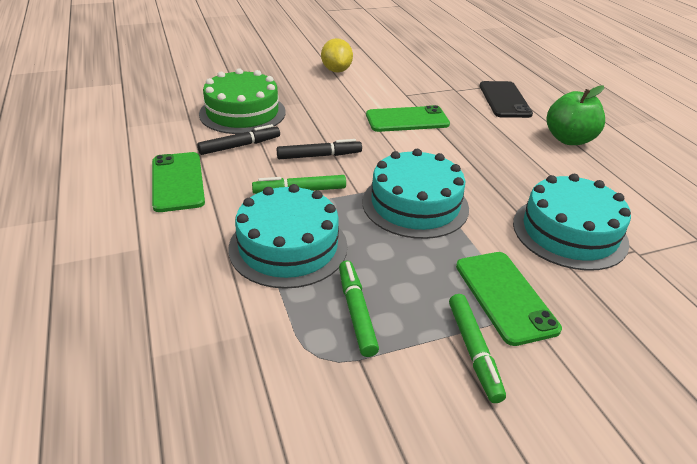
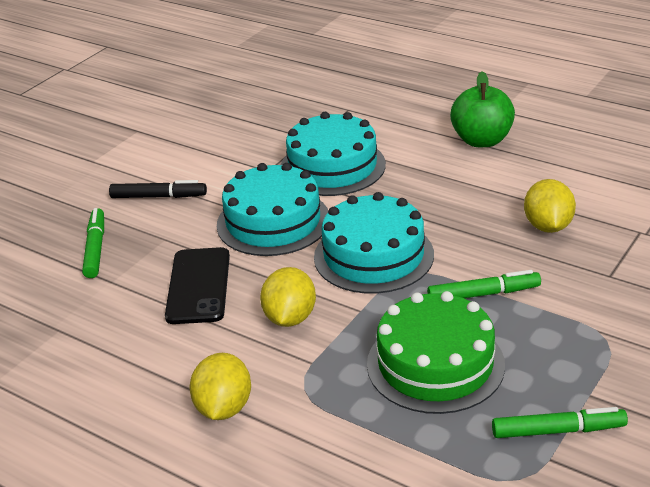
black marker: 2 -> 1
green phone: 3 -> 0
yellow lemon: 1 -> 3

